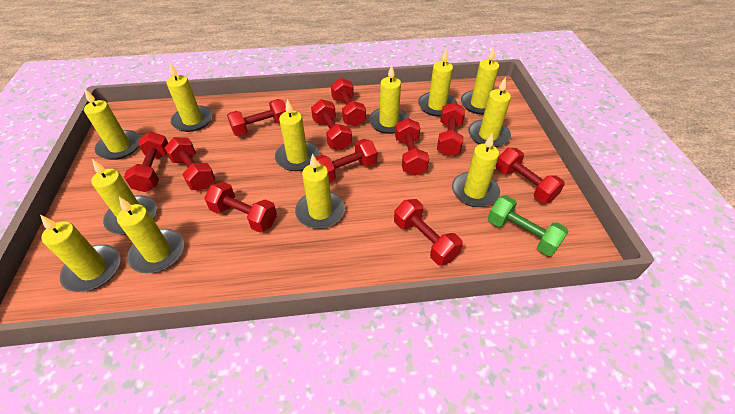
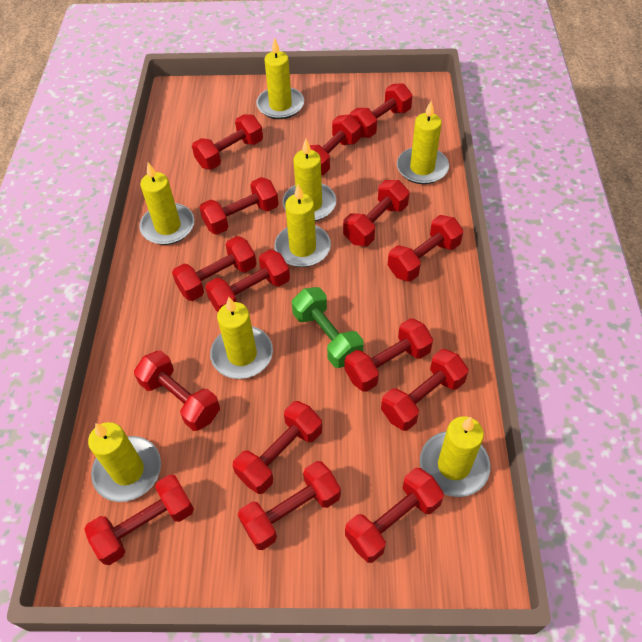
red dumbbell: 11 -> 15
yellow candle: 12 -> 8

